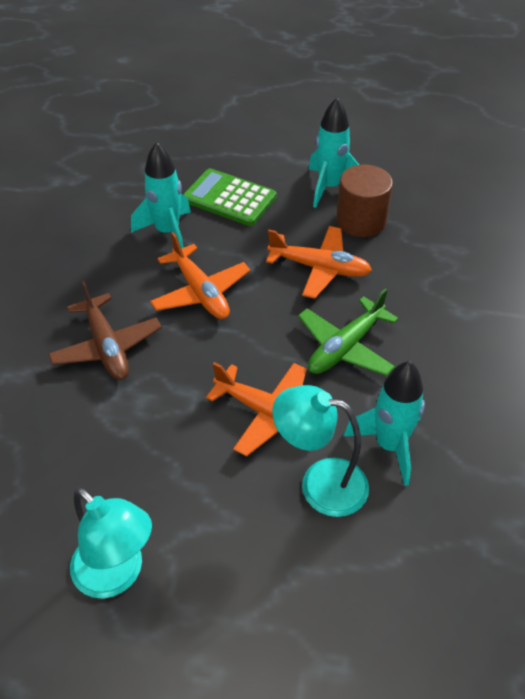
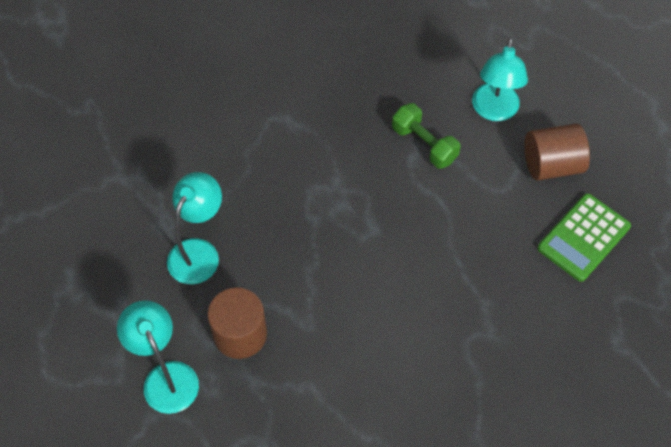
brown cylinder: 1 -> 2
brown plane: 1 -> 0
green dumbbell: 0 -> 1
green plane: 1 -> 0
orange plane: 3 -> 0
turquoise lamp: 2 -> 3
turquoise rocket: 3 -> 0

